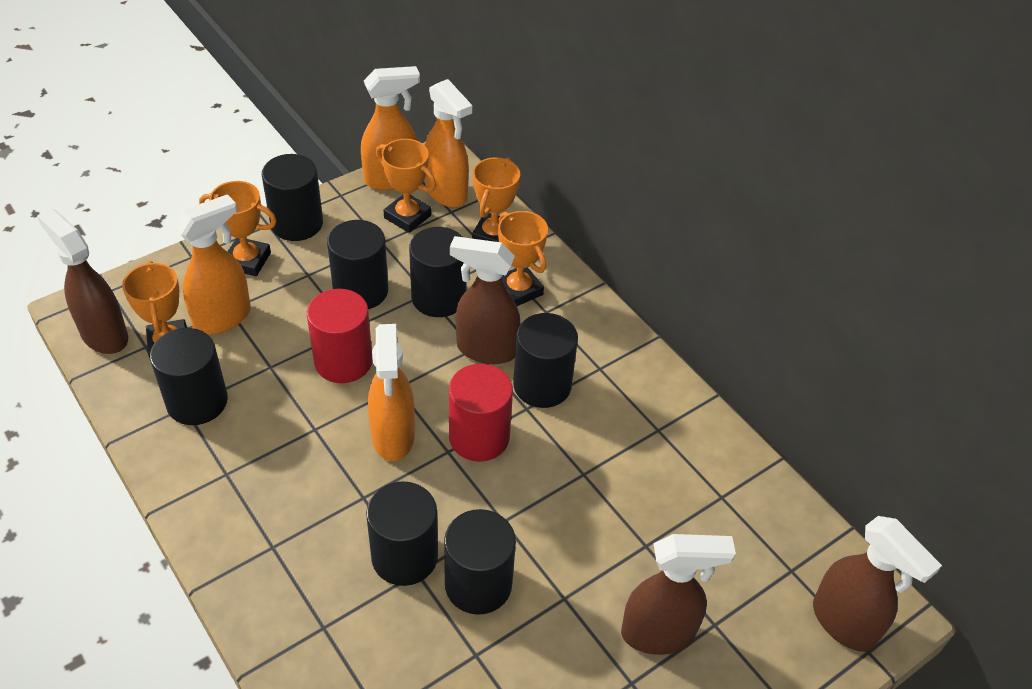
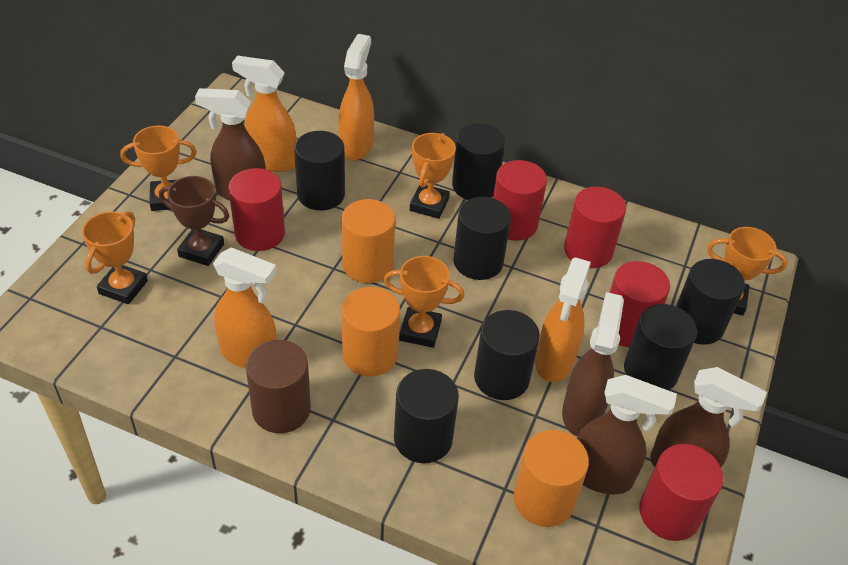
brown cylinder: 0 -> 1
brown trophy: 0 -> 1
orange cylinder: 0 -> 3
red cylinder: 2 -> 5

